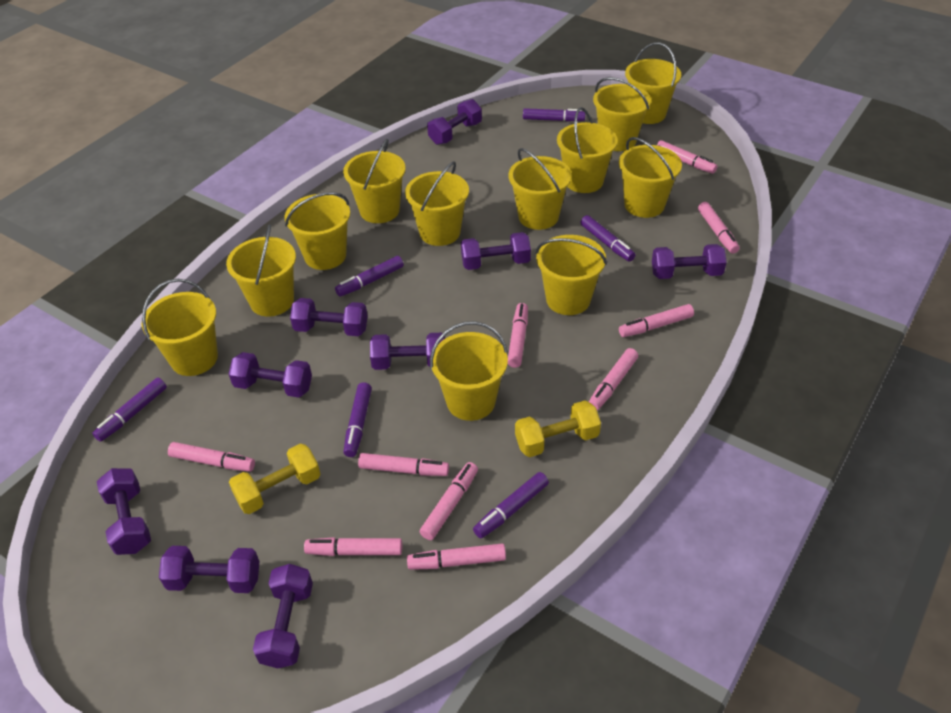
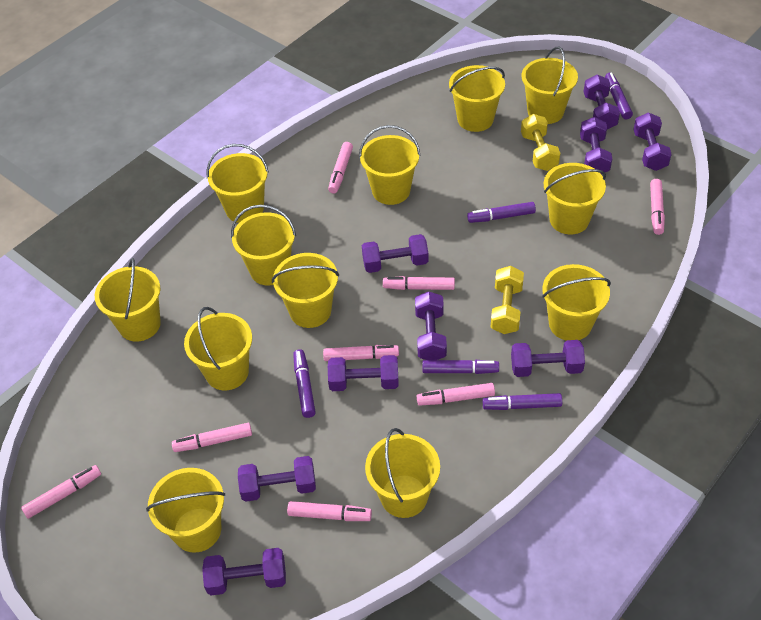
pink marker: 10 -> 8
purple marker: 6 -> 5

